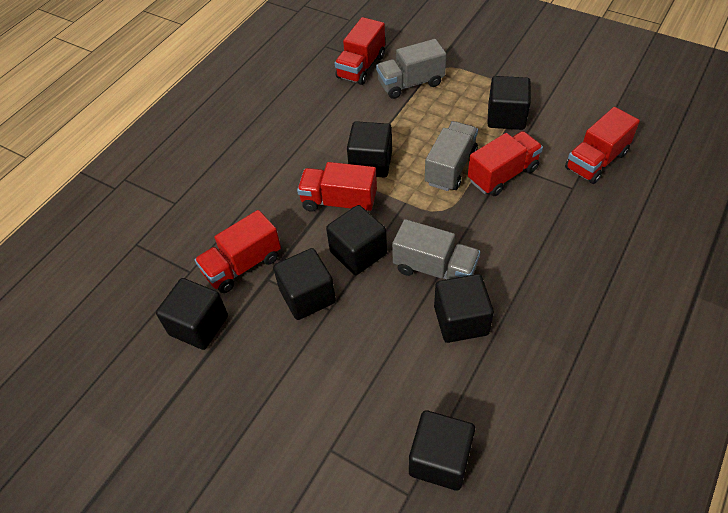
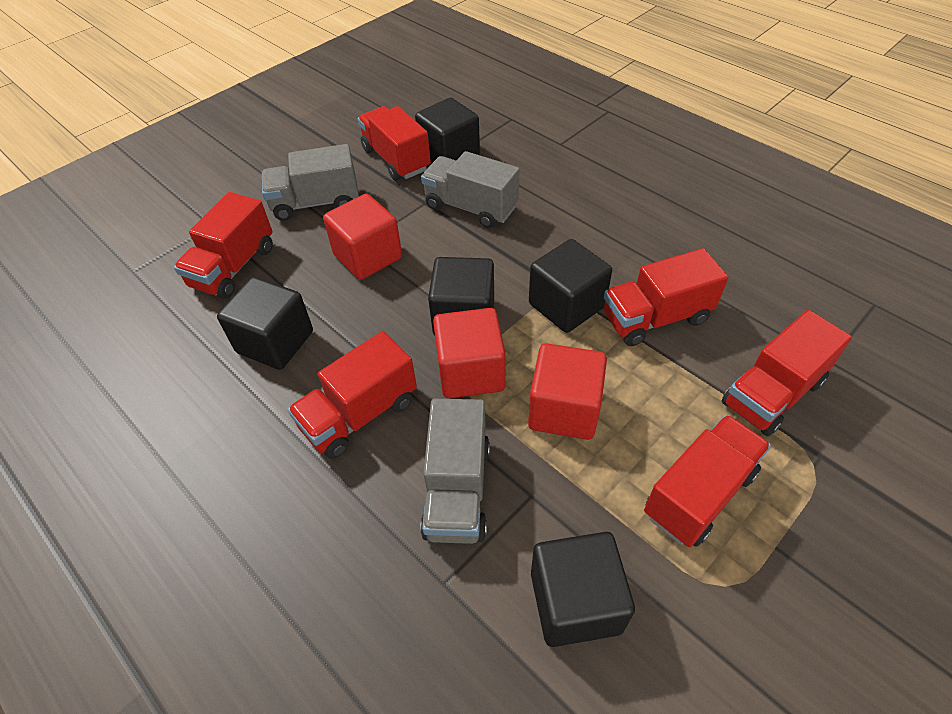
black cube: 7 -> 5
red cube: 0 -> 3
red truck: 5 -> 6

